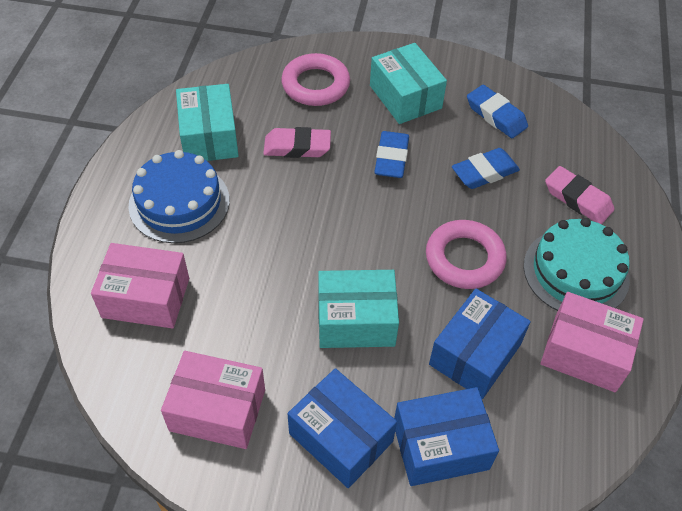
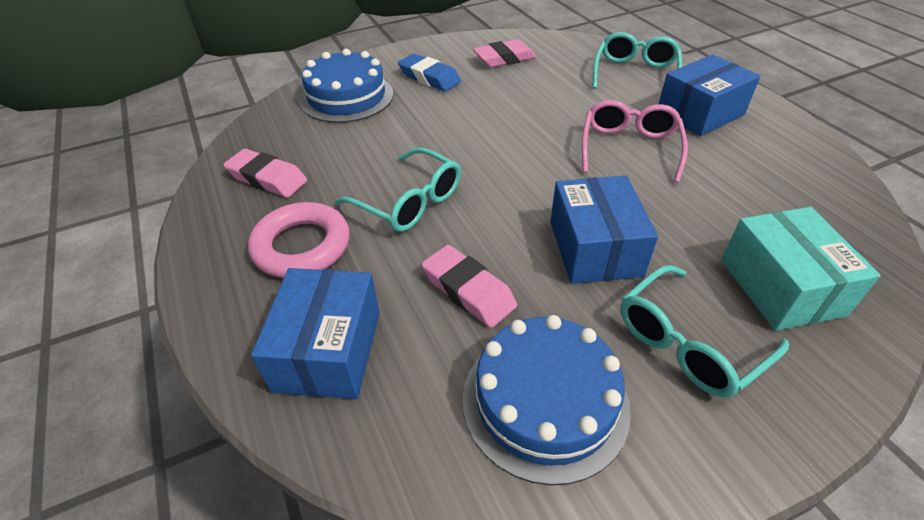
blue cake: 1 -> 2
blue eraser: 3 -> 1
pink box: 3 -> 0
pink eraser: 2 -> 3
pink glasses: 0 -> 1
pink ring: 2 -> 1
turquoise box: 3 -> 1
turquoise cake: 1 -> 0
turquoise glasses: 0 -> 3

